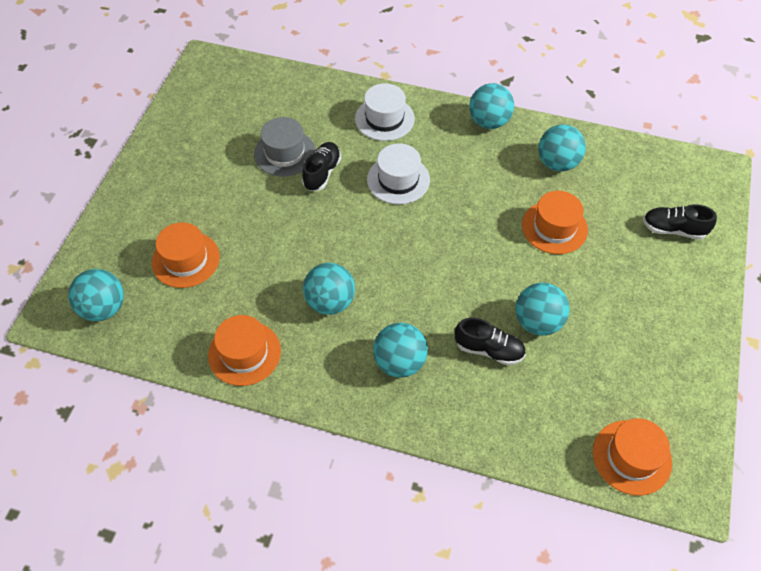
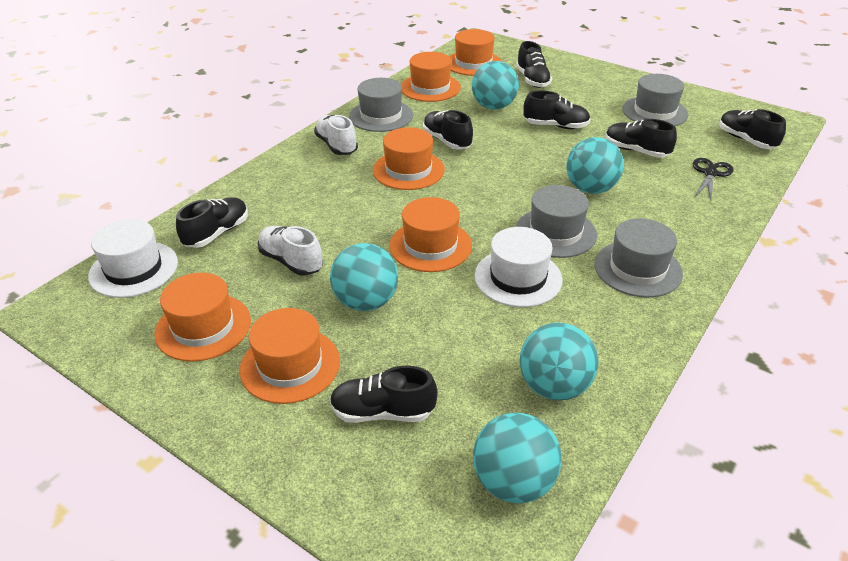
black scissors: 0 -> 1
black shoe: 3 -> 7
grey hat: 1 -> 4
orange hat: 4 -> 6
turquoise ball: 6 -> 5
white shoe: 0 -> 2

